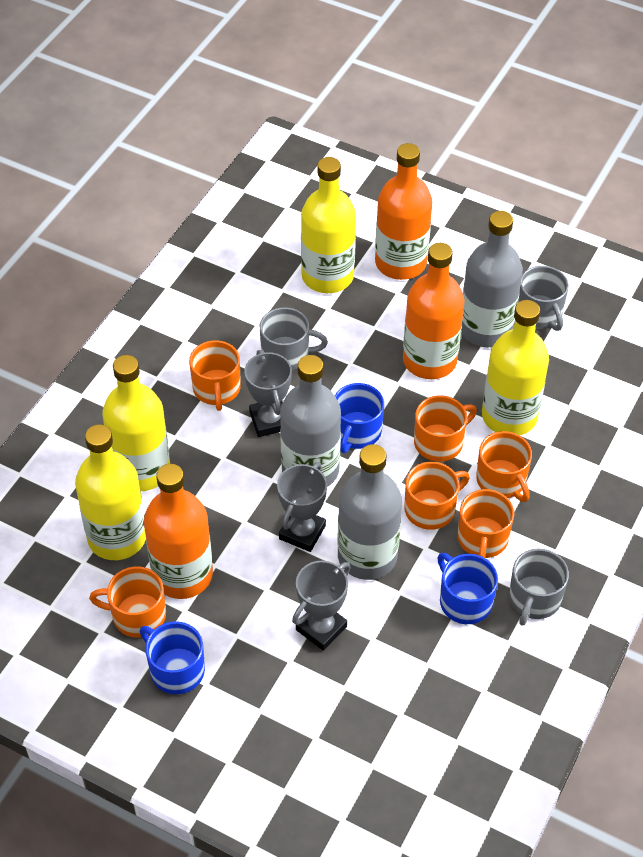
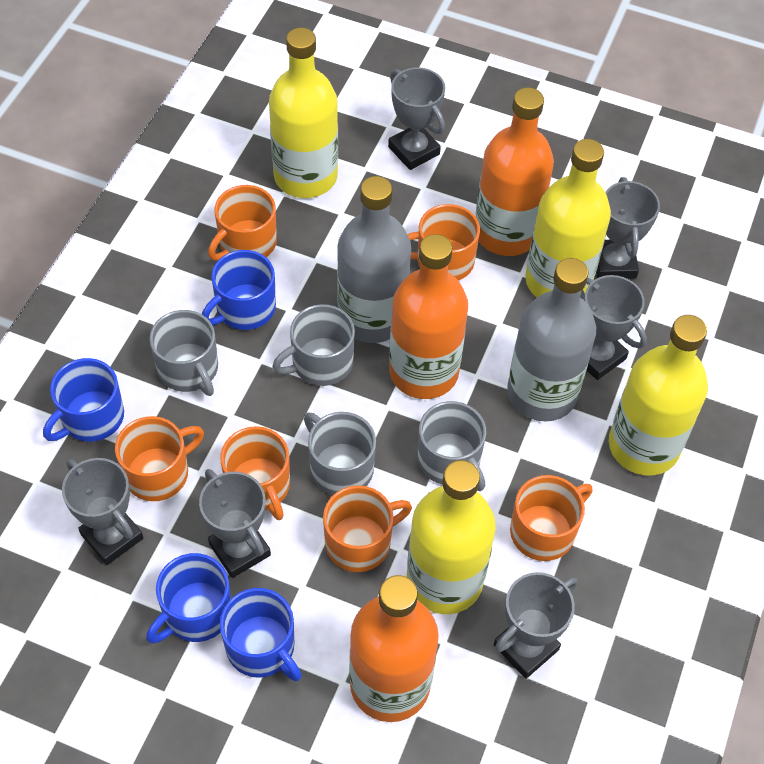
blue mug: 3 -> 4
grey bottle: 3 -> 2
grey mug: 3 -> 4
grey trophy: 3 -> 6

